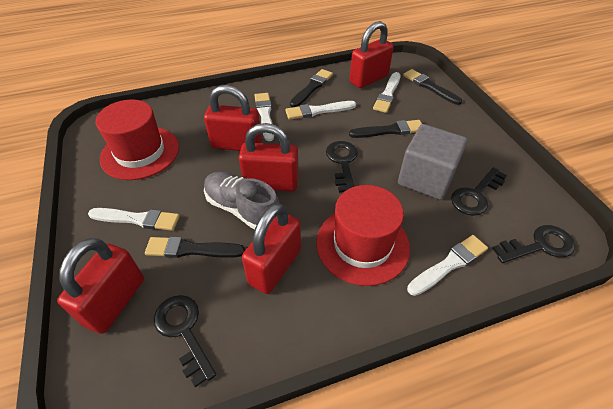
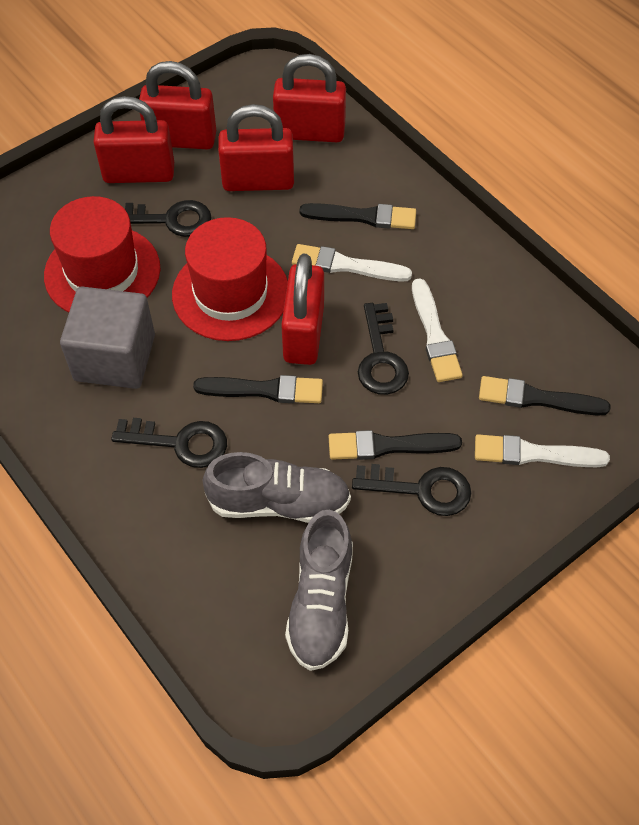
grey shoe: 1 -> 2
white brush: 5 -> 3

